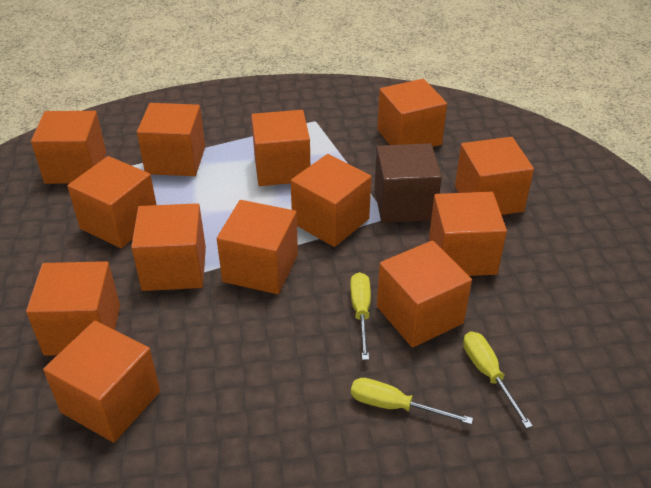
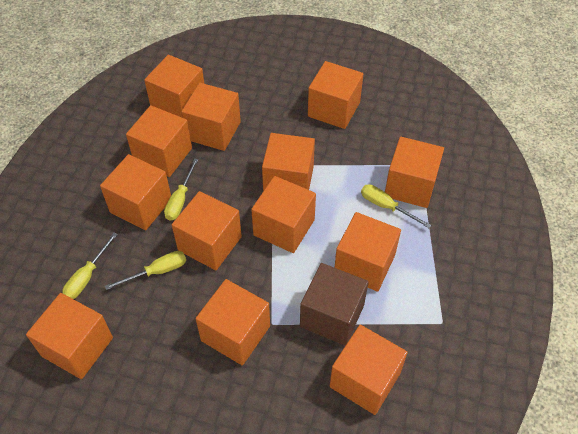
yellow screwdriver: 3 -> 4

